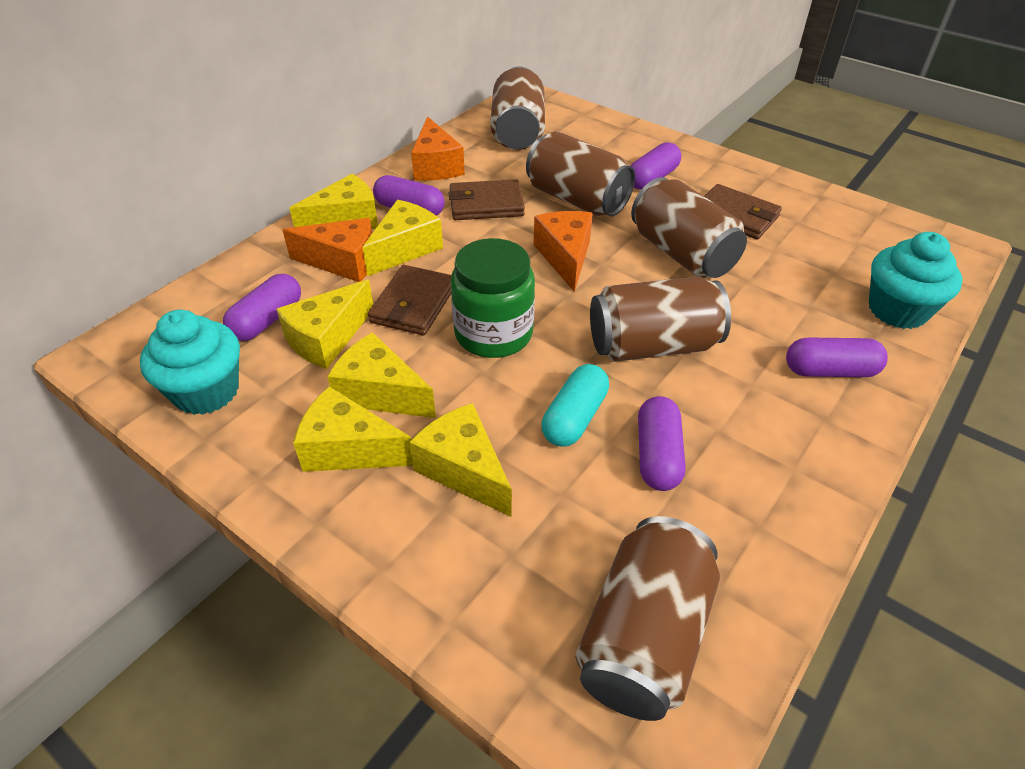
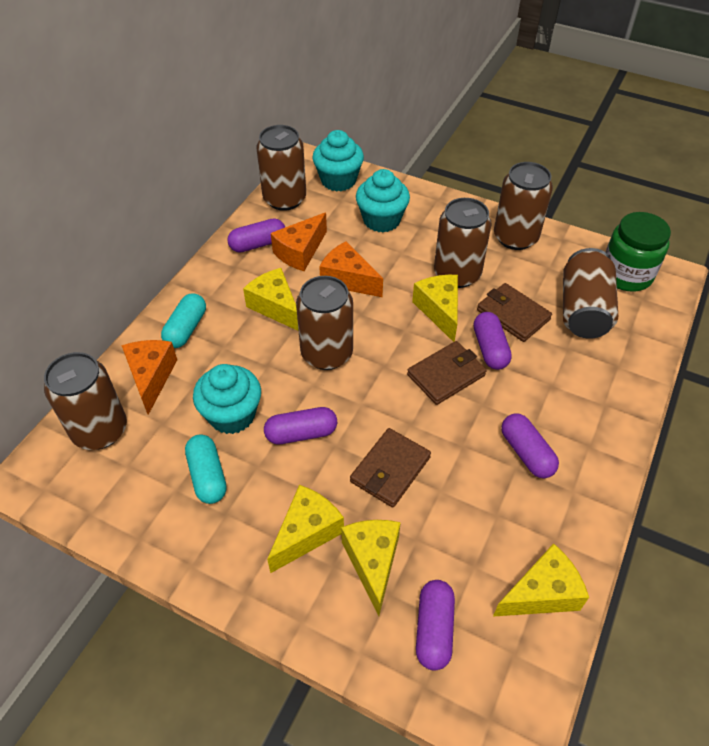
brown can: 5 -> 6
turquoise capsule: 1 -> 2
turquoise cupcake: 2 -> 3
yellow cheese: 6 -> 5

